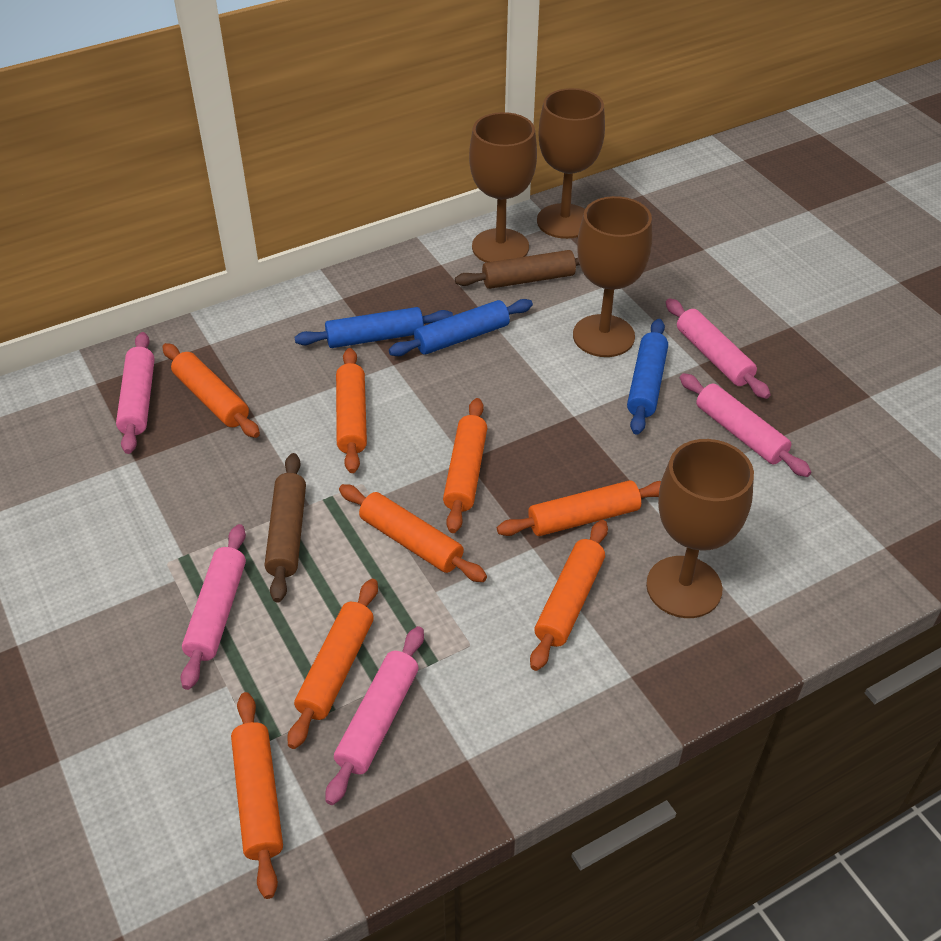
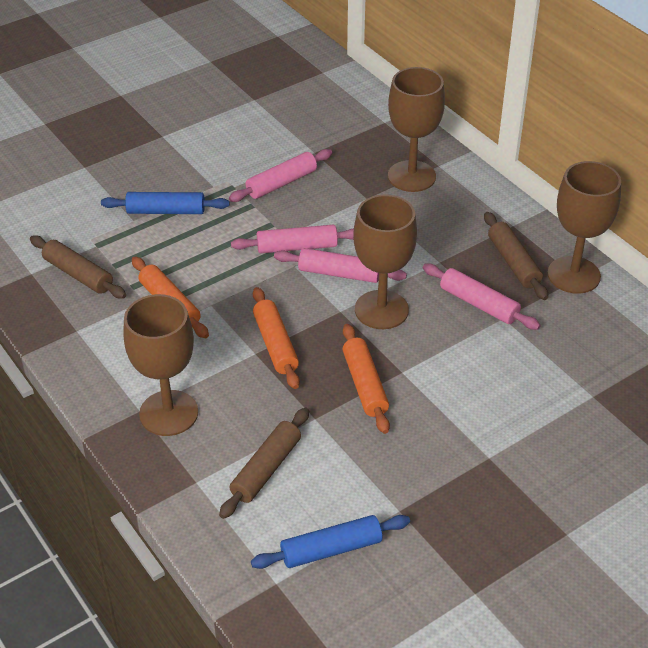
blue rolling pin: 3 -> 2
brown rolling pin: 2 -> 3
orange rolling pin: 8 -> 3
pink rolling pin: 5 -> 4

